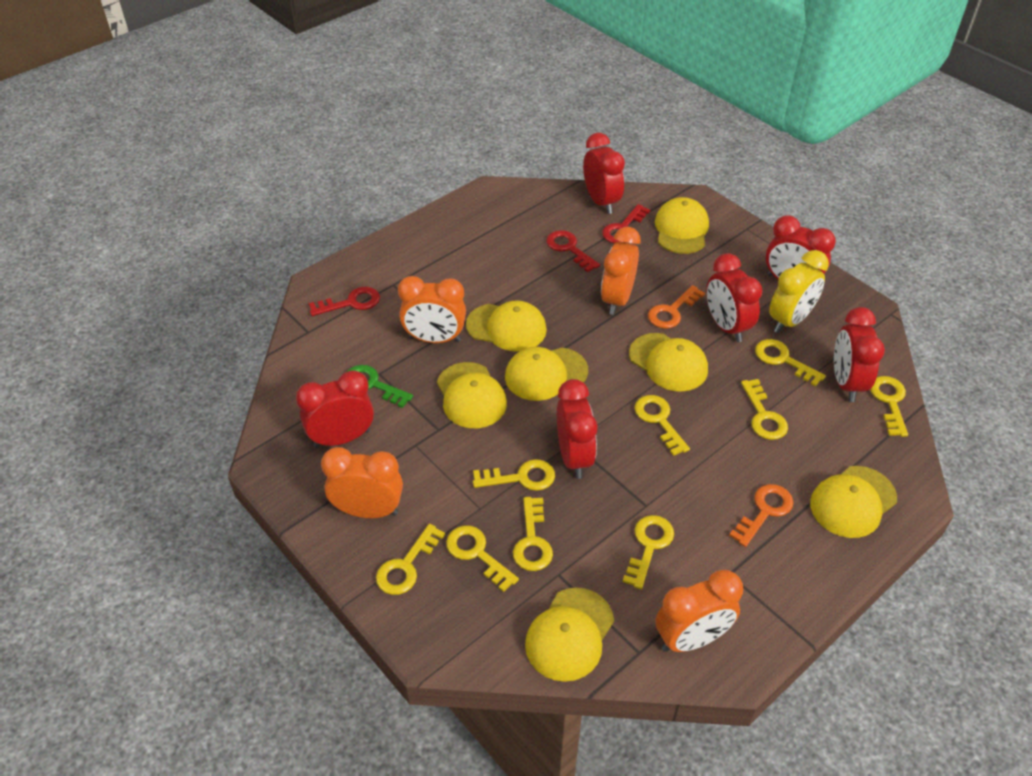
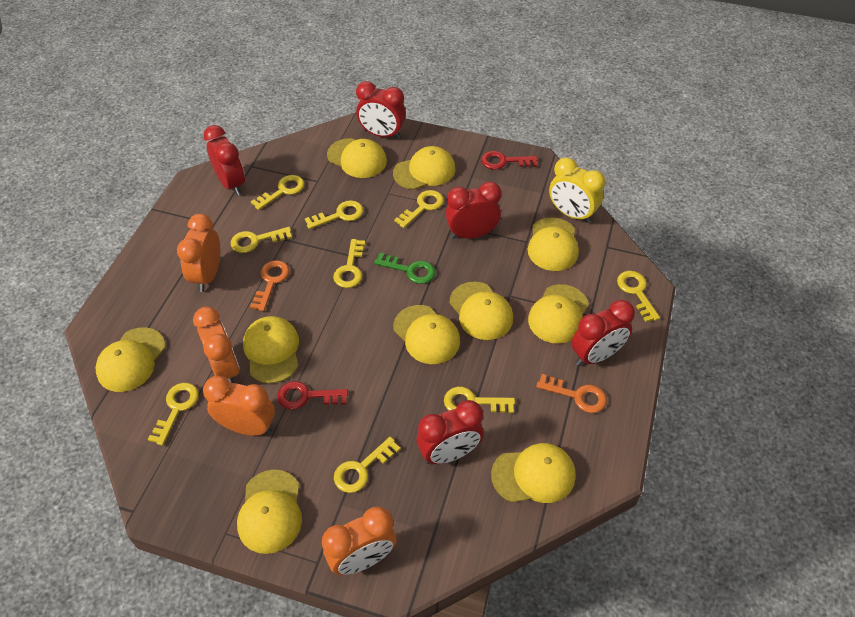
red clock: 6 -> 5
red key: 3 -> 2
yellow cap: 7 -> 10

